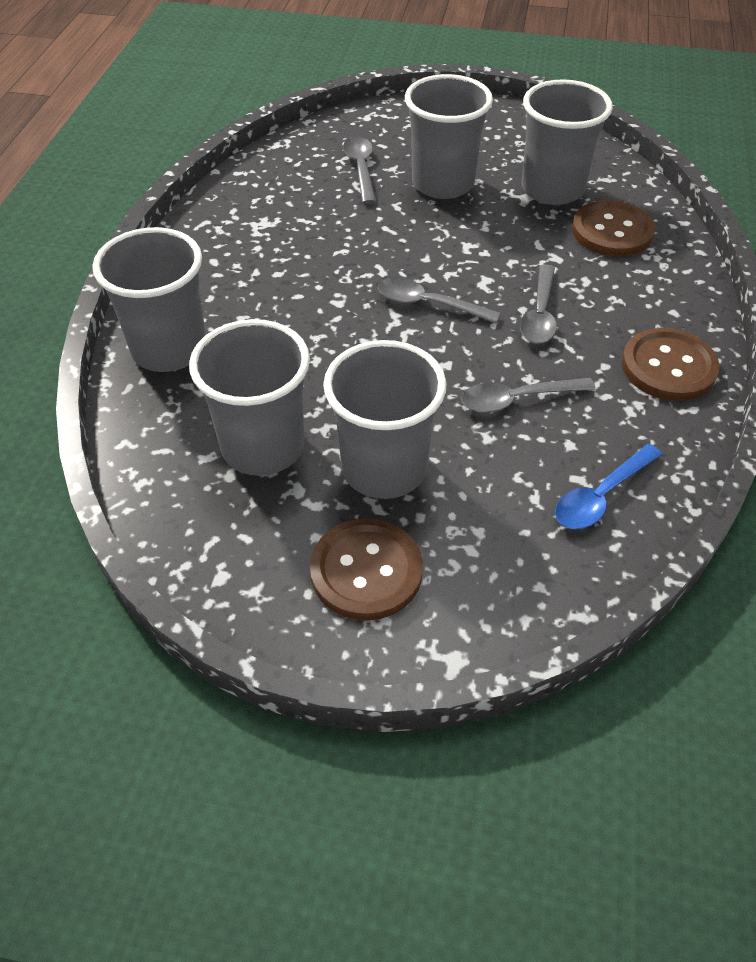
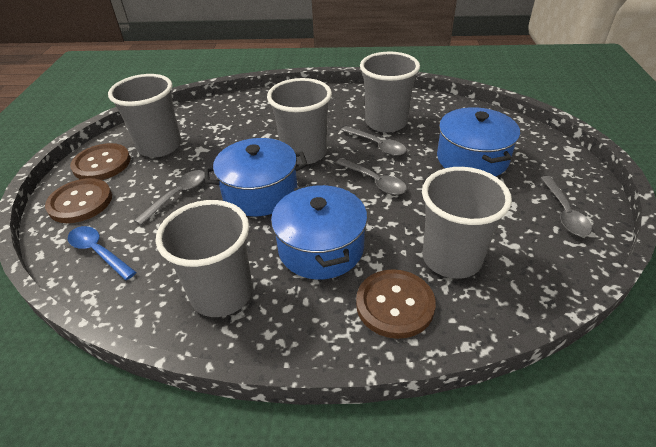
blue pot: 0 -> 3

